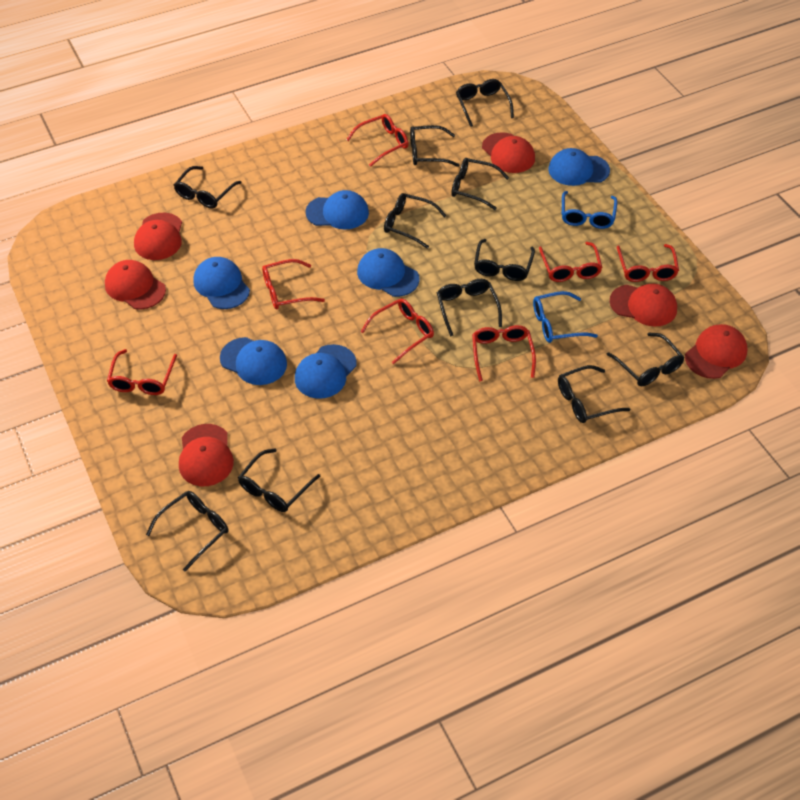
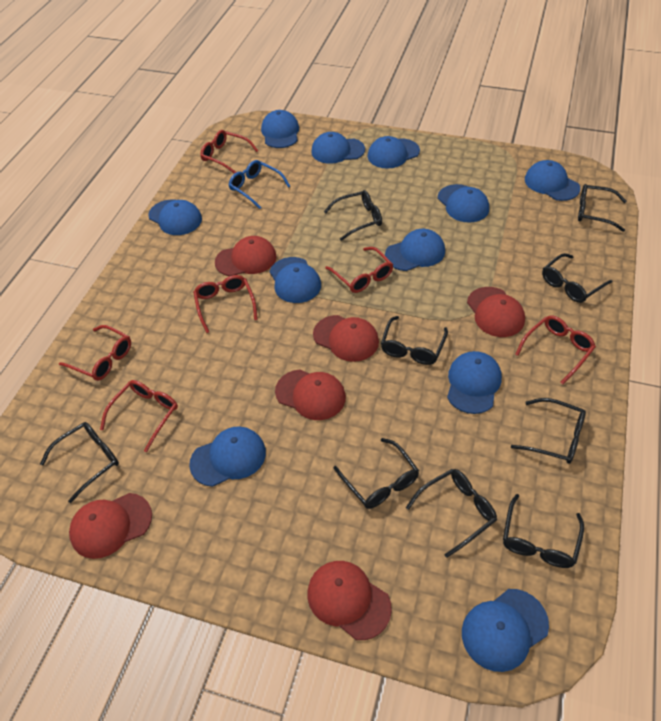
black glasses: 11 -> 9
blue cap: 6 -> 11
blue glasses: 2 -> 1
red glasses: 7 -> 6

